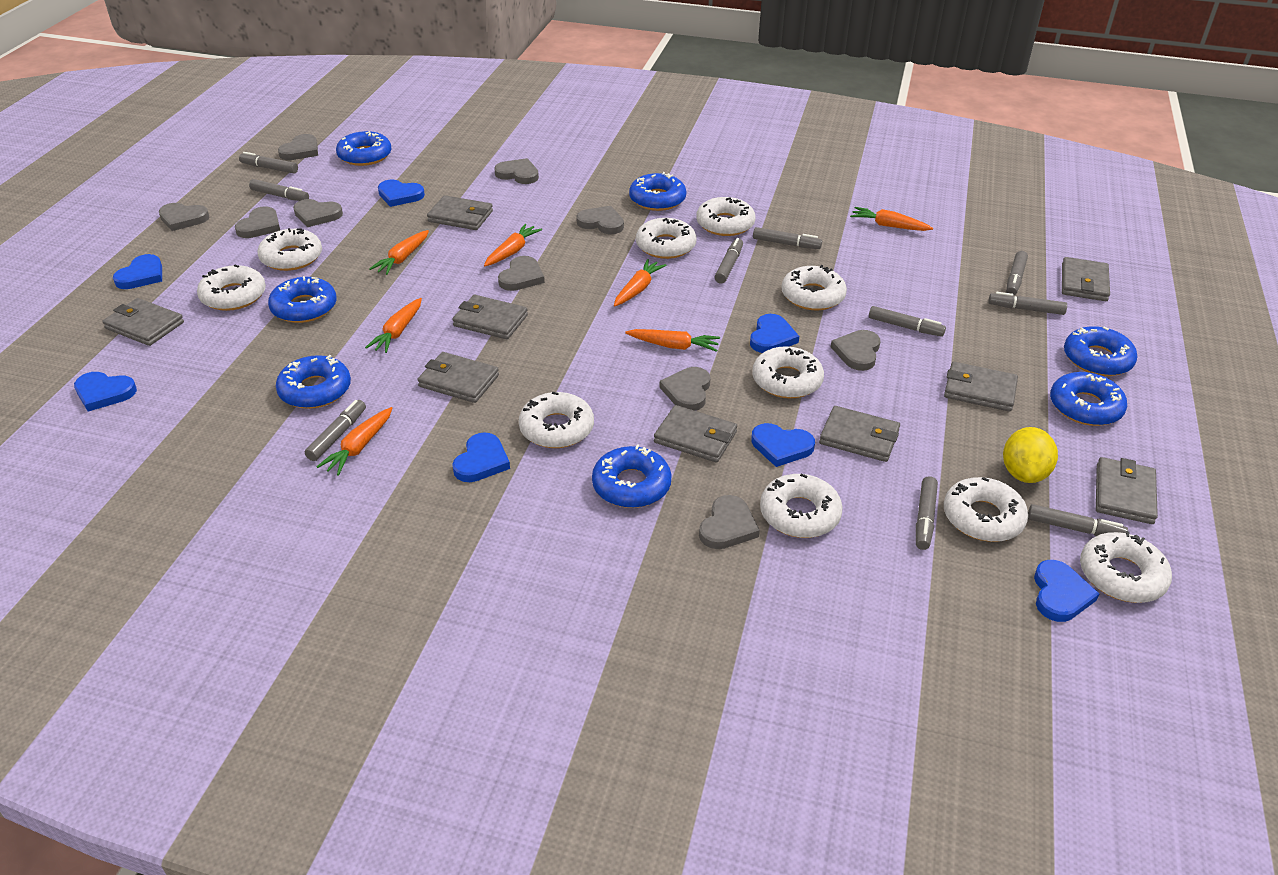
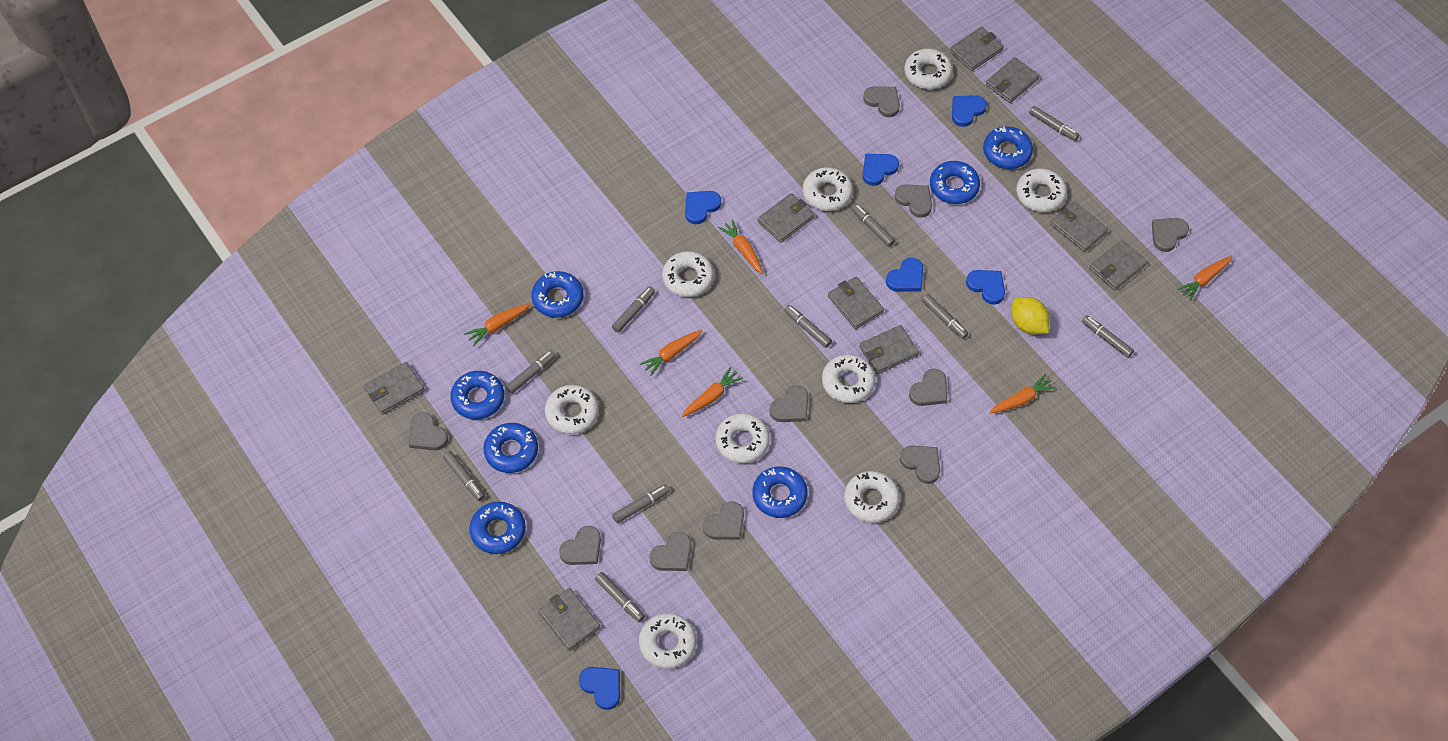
blue heart: 7 -> 6
orange carrot: 7 -> 6
white donut: 10 -> 9

